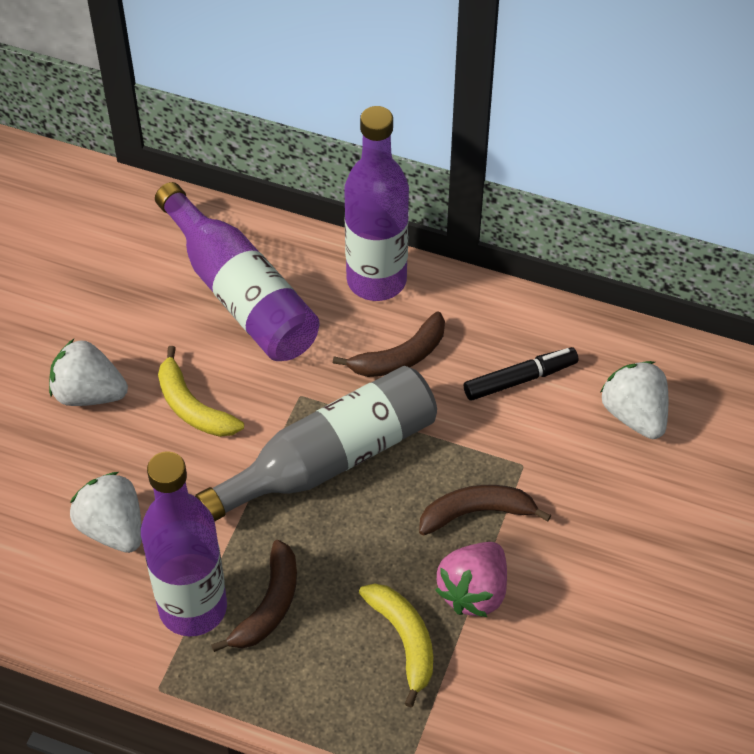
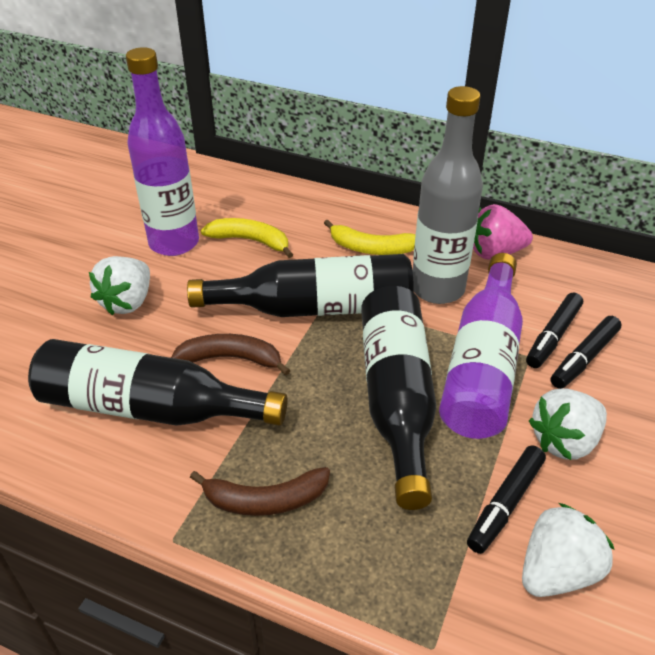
black bottle: 0 -> 3
black marker: 1 -> 3
brown banana: 3 -> 2
purple bottle: 3 -> 2

